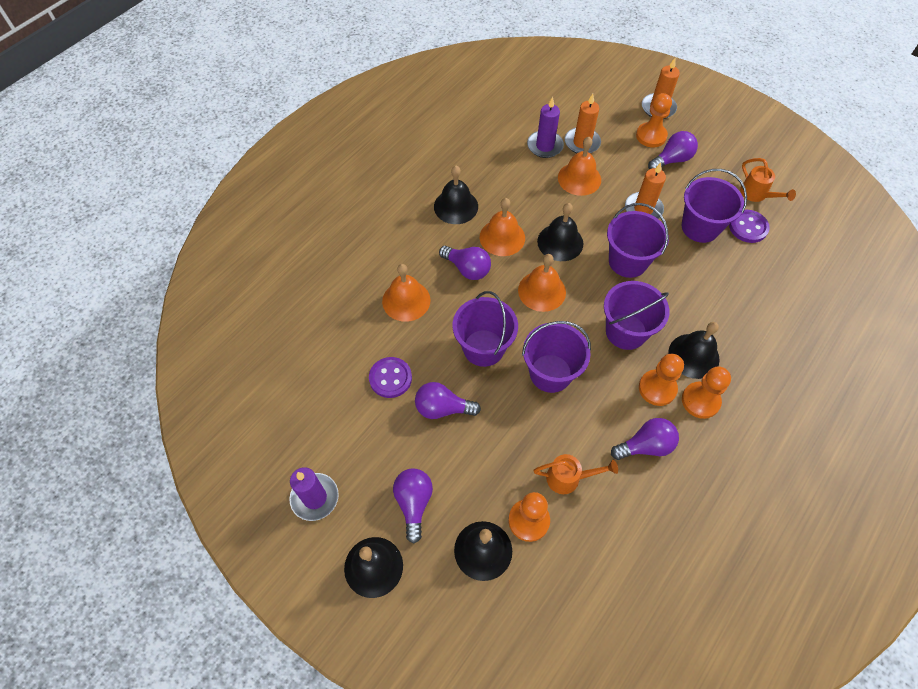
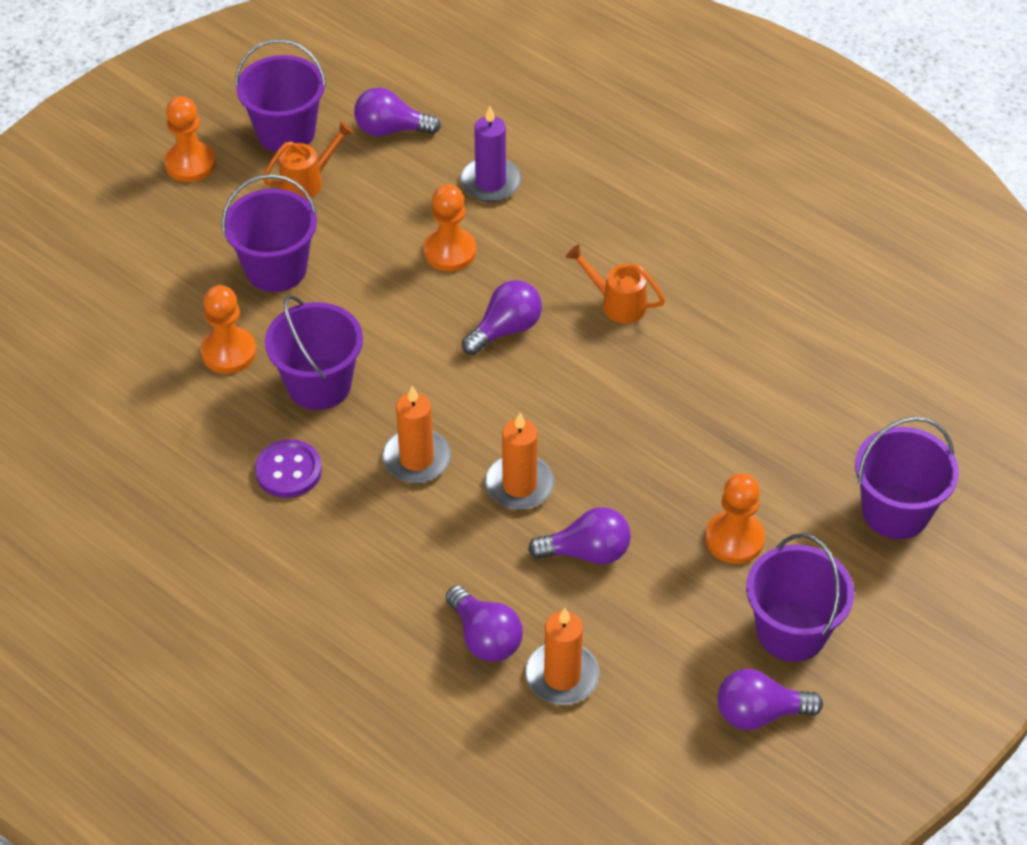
black bell: 5 -> 0
orange bell: 4 -> 0
purple button: 2 -> 1
purple candle: 2 -> 1

